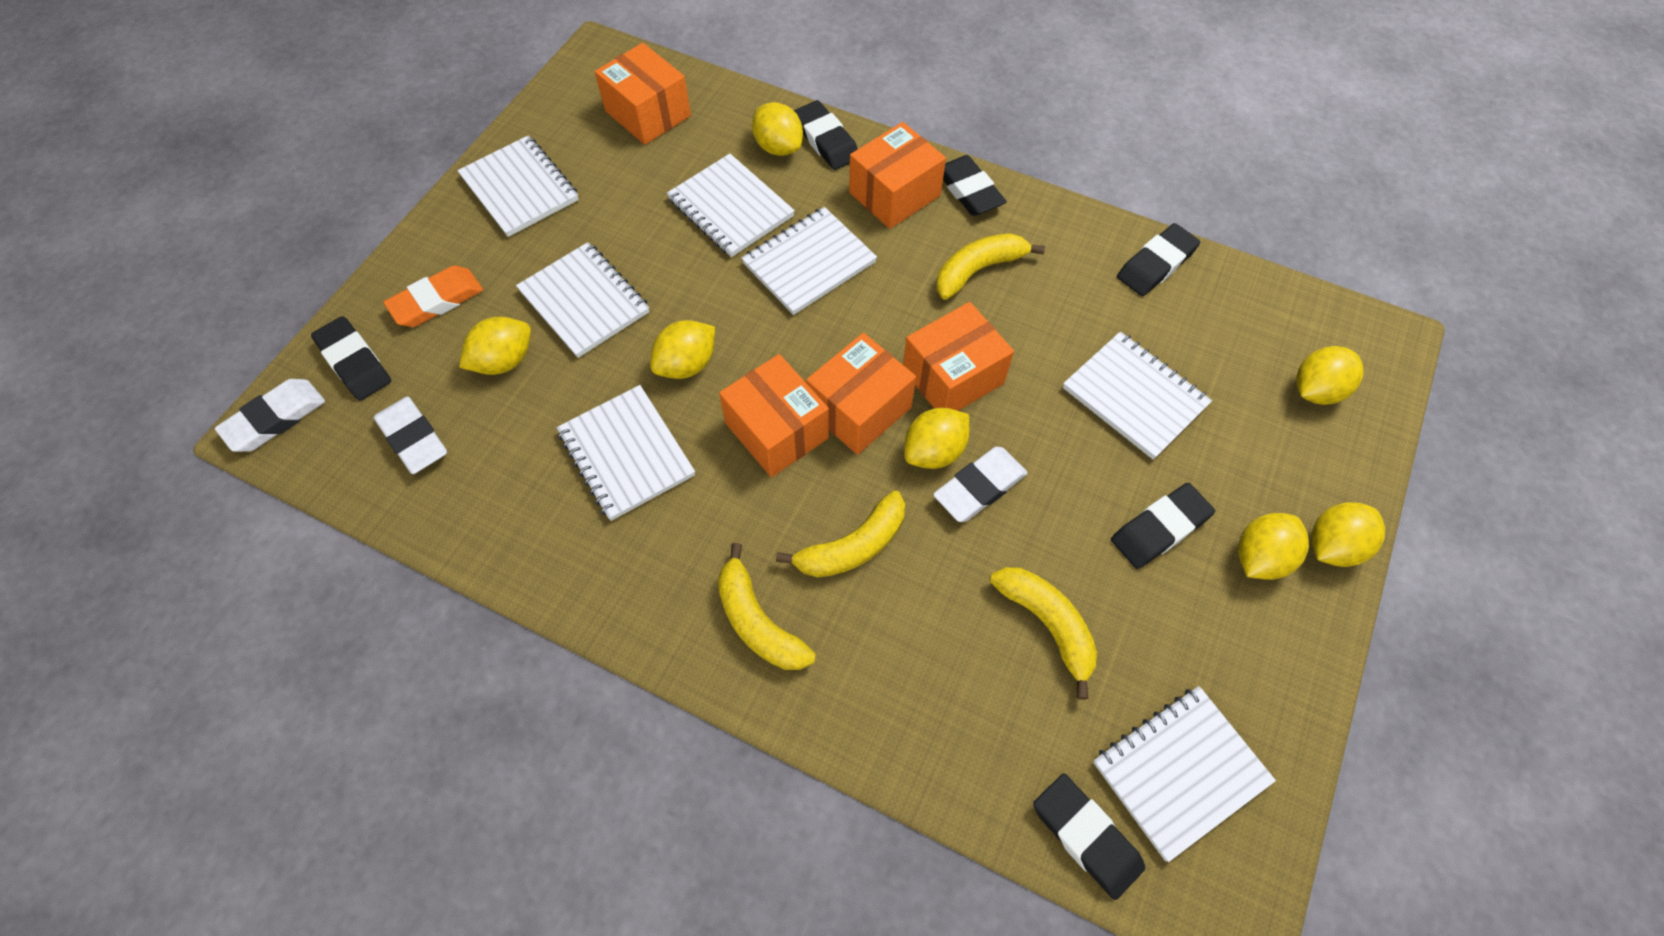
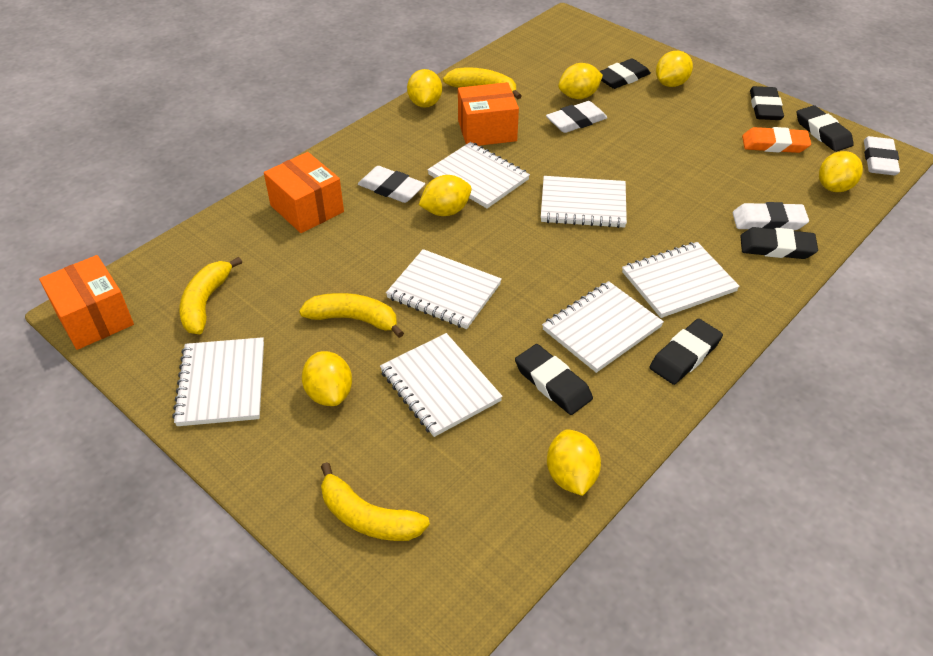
orange box: 5 -> 3
white eraser: 3 -> 4

